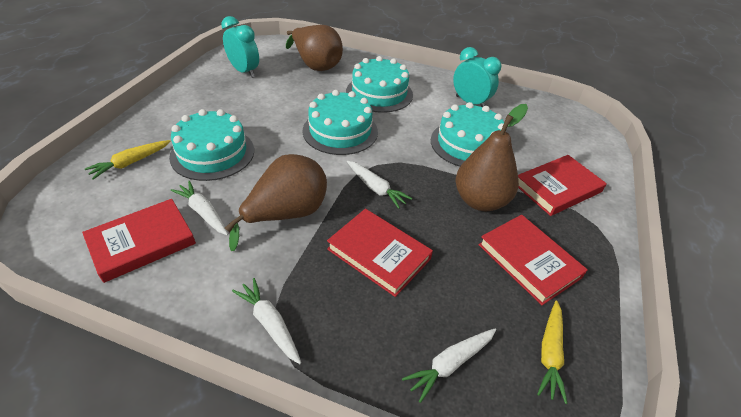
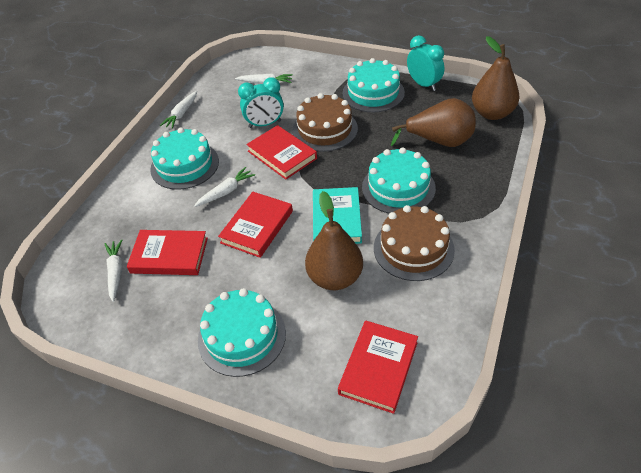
brown cake: 0 -> 2
turquoise book: 0 -> 1
yellow carrot: 2 -> 0

